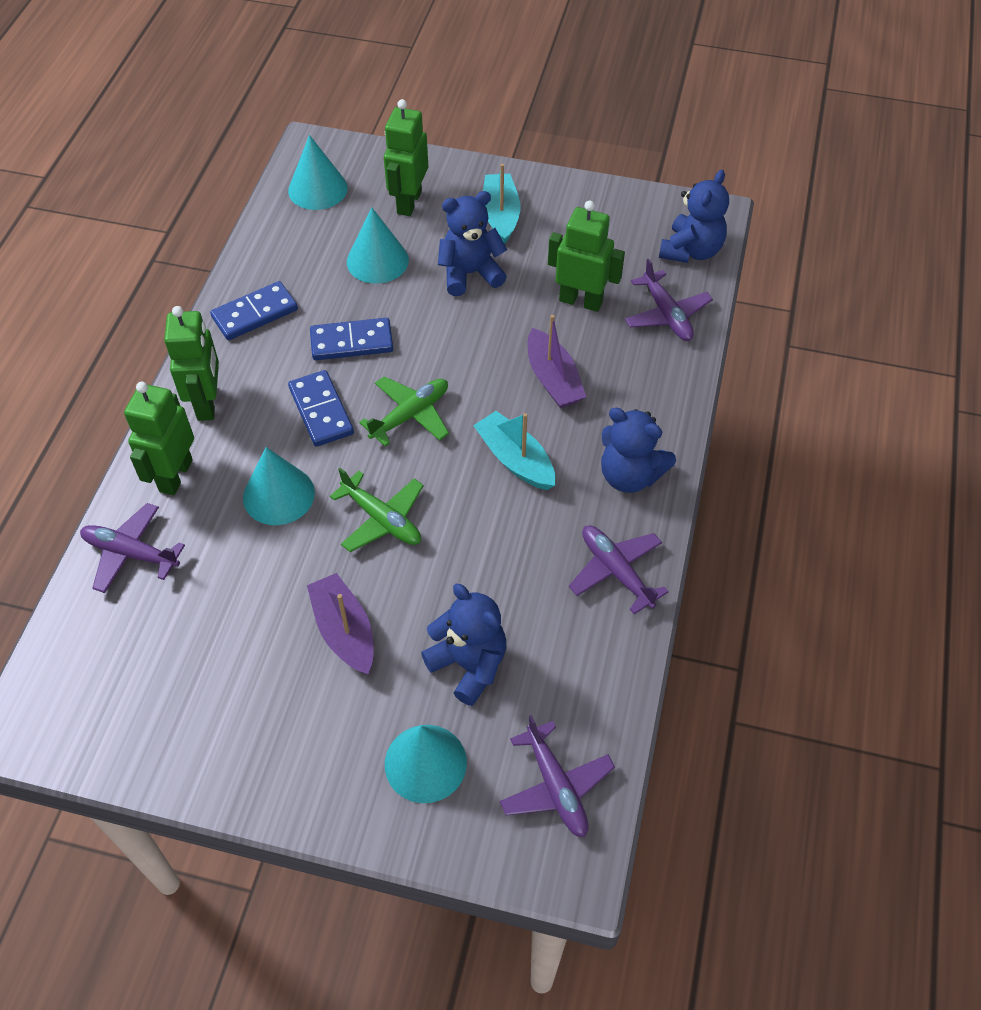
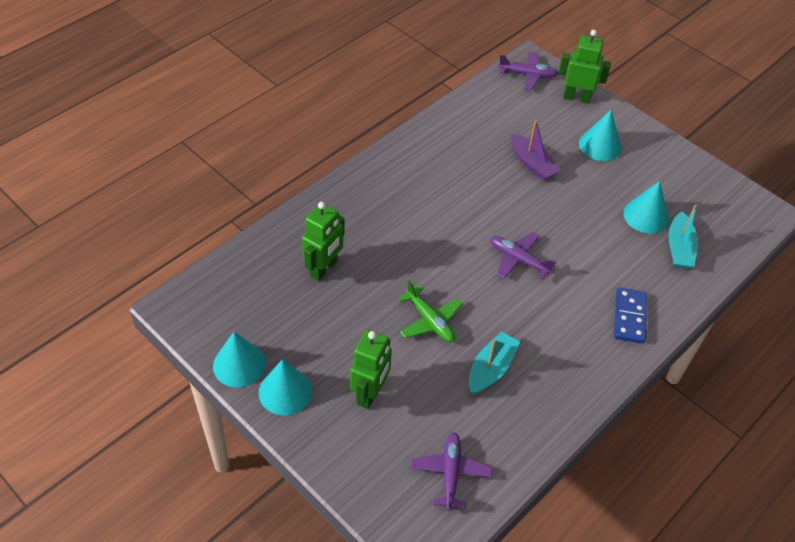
blue domino: 3 -> 1
blue teddy bear: 4 -> 0
green plane: 2 -> 1
green robot: 4 -> 3
purple boat: 2 -> 1
purple plane: 4 -> 3

